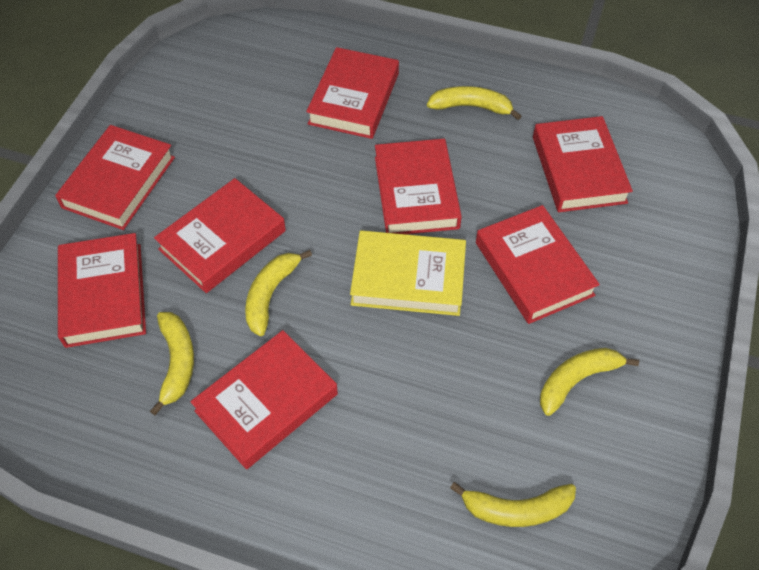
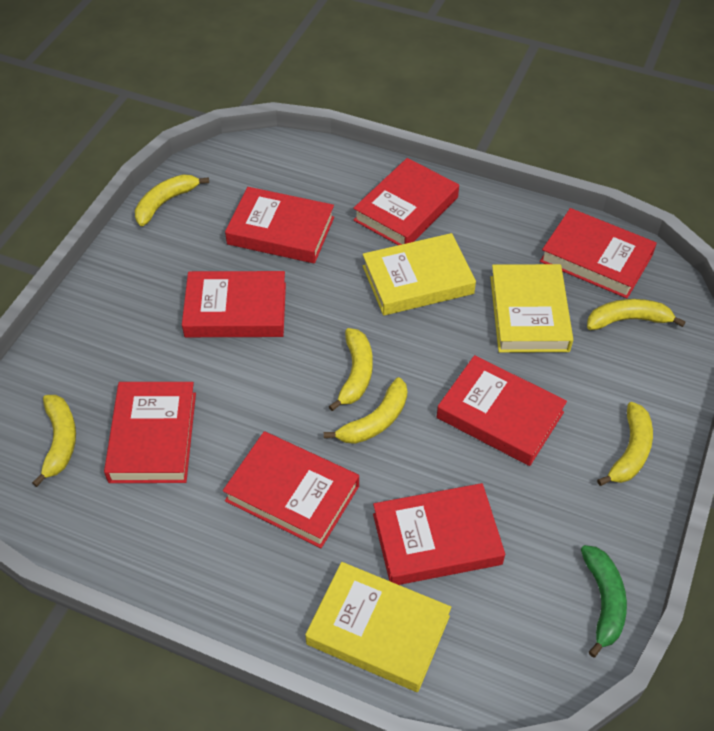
green banana: 0 -> 1
yellow banana: 5 -> 6
yellow book: 1 -> 3

